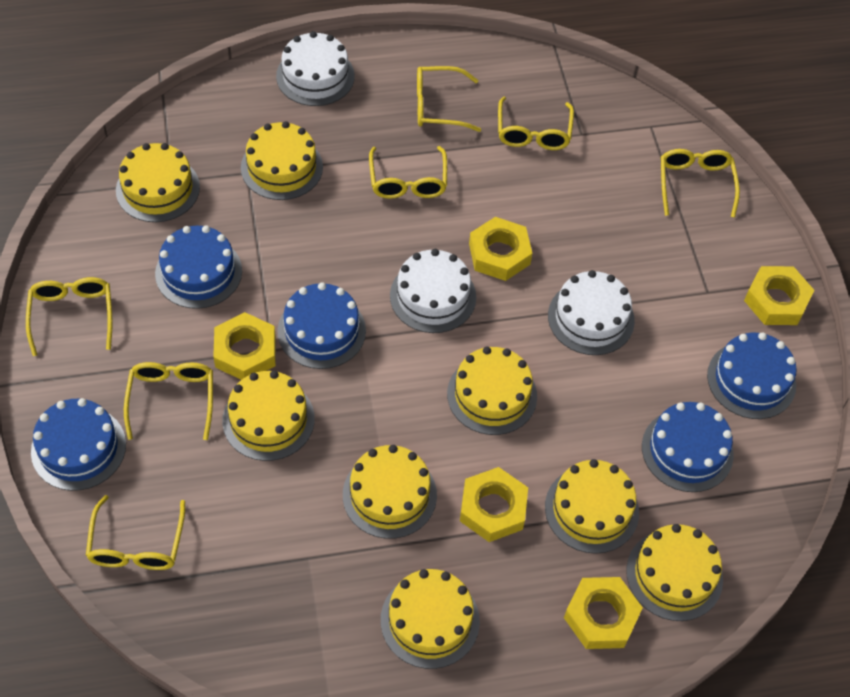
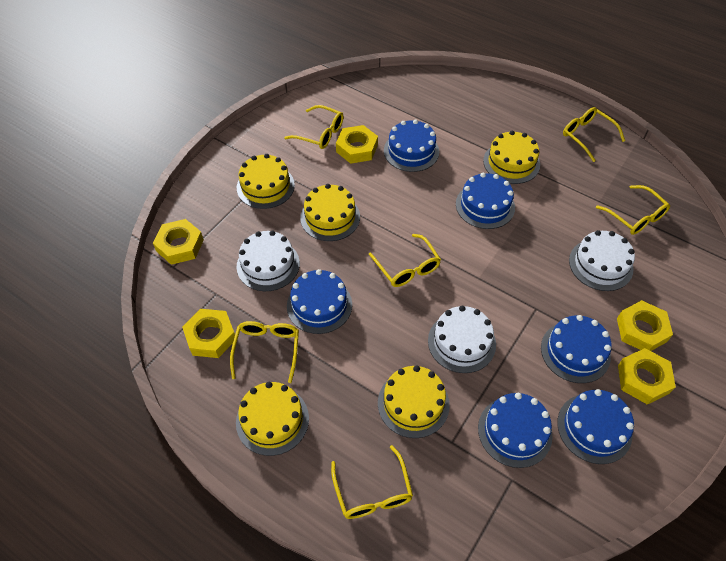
blue cake: 5 -> 6
yellow cake: 8 -> 5
yellow glasses: 7 -> 6

